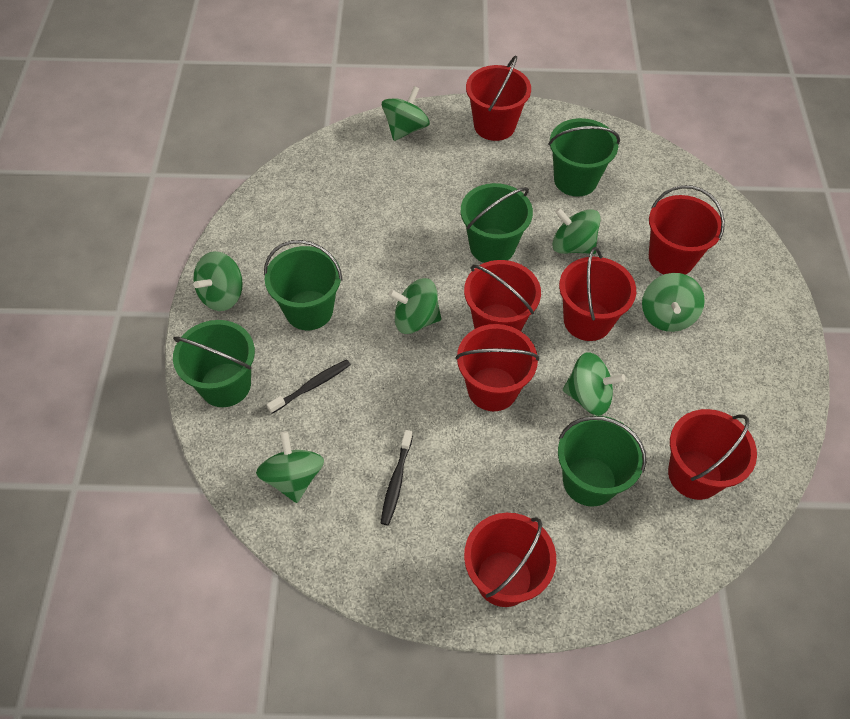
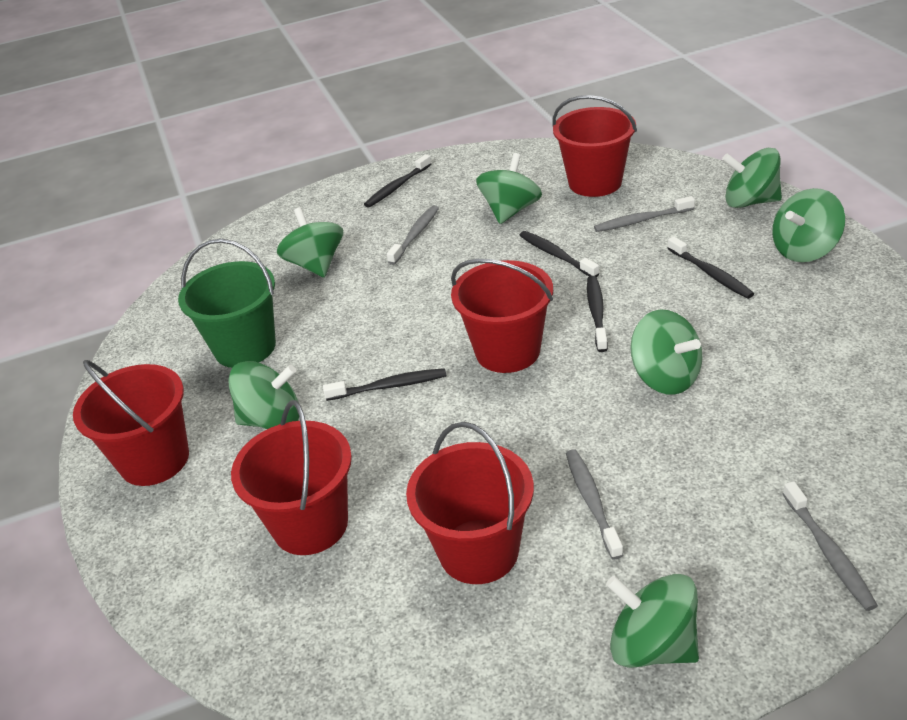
black toothbrush: 2 -> 5
green bucket: 5 -> 1
grey toothbrush: 0 -> 4
red bucket: 7 -> 5

